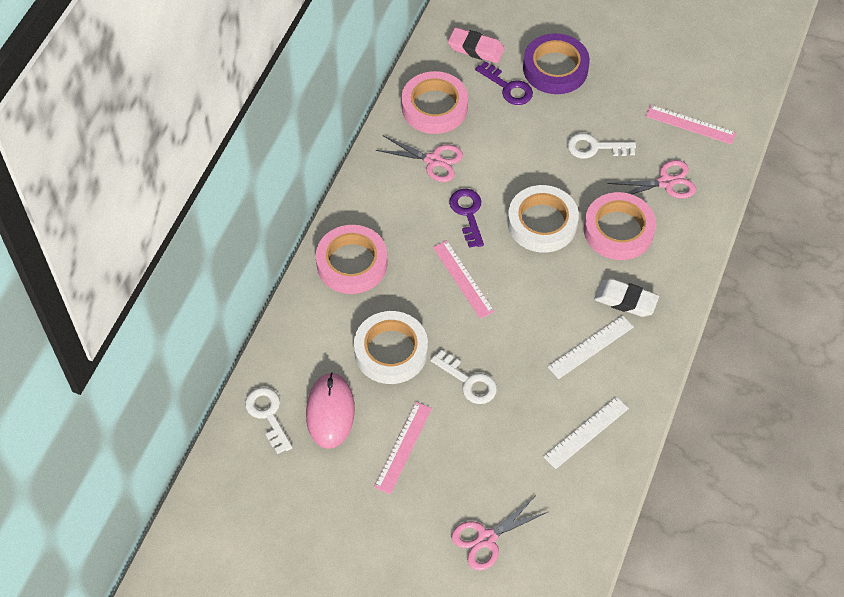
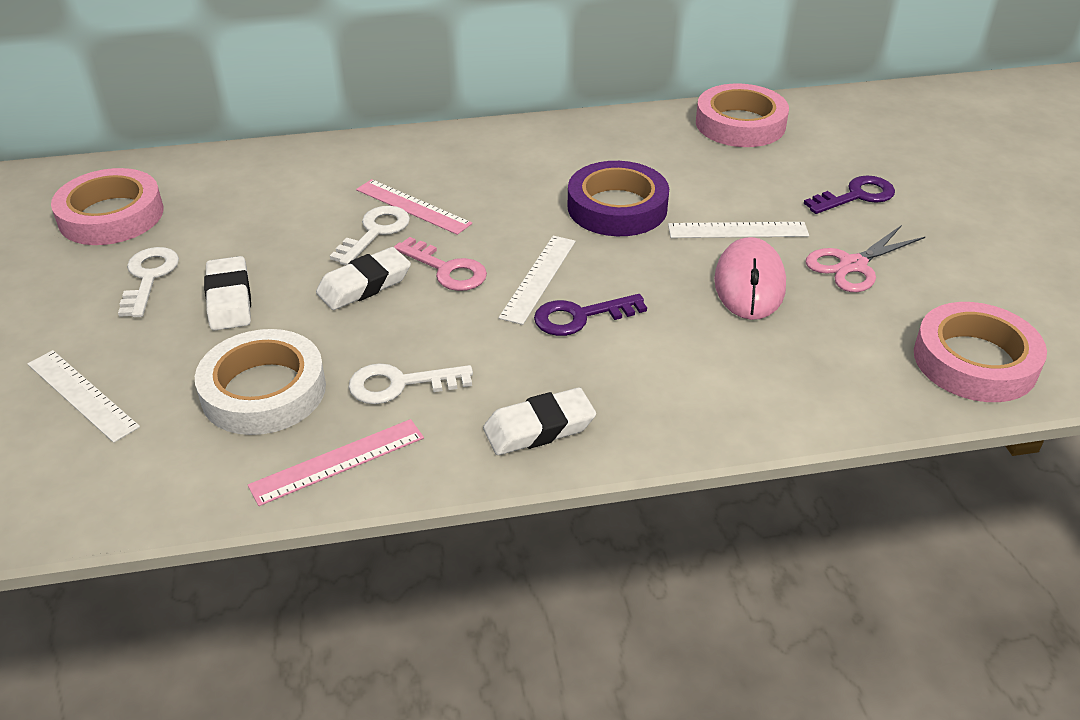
pink eraser: 1 -> 0
pink key: 0 -> 1
pink ruler: 3 -> 2
pink scissors: 3 -> 1
white eraser: 1 -> 3
white ruler: 2 -> 3
white tape: 2 -> 1

